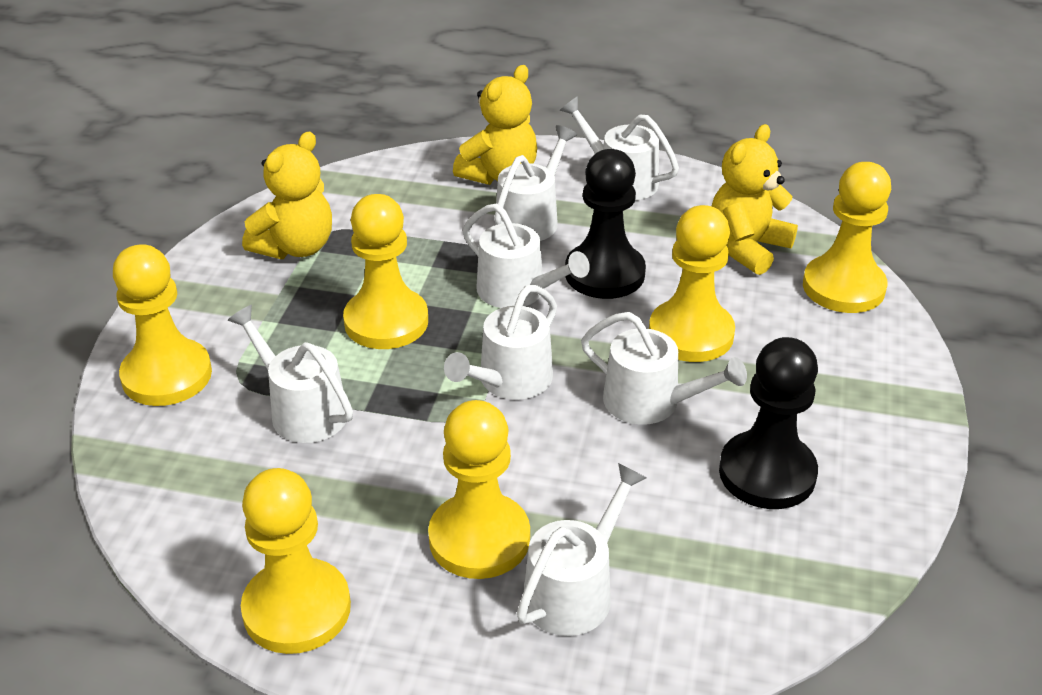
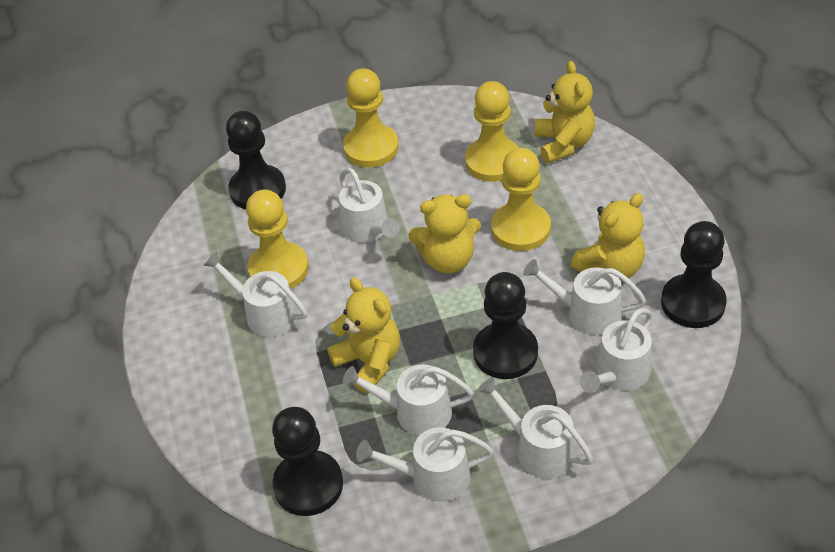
black pawn: 2 -> 4
yellow pawn: 6 -> 4
yellow teddy bear: 3 -> 4

